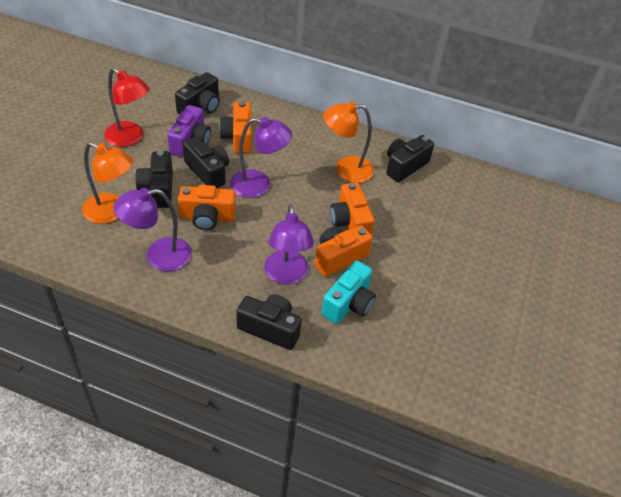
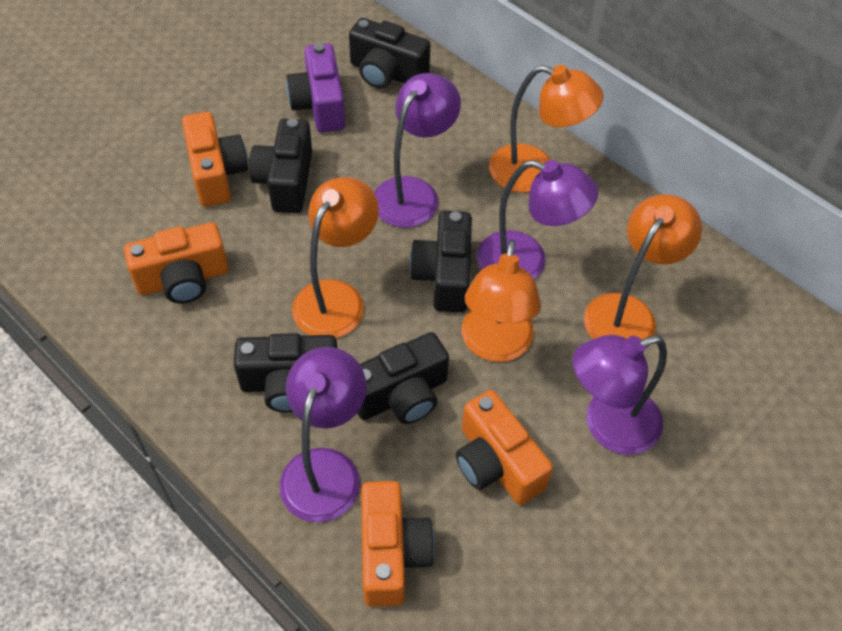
orange lamp: 2 -> 4
purple lamp: 3 -> 4
red lamp: 1 -> 0
turquoise camera: 1 -> 0

